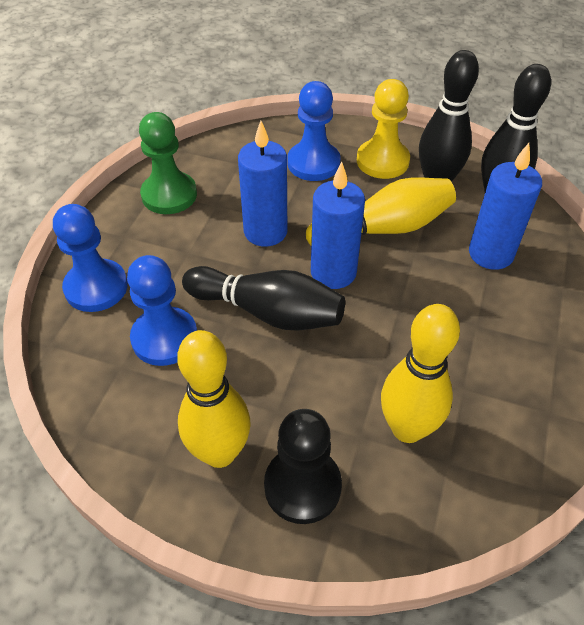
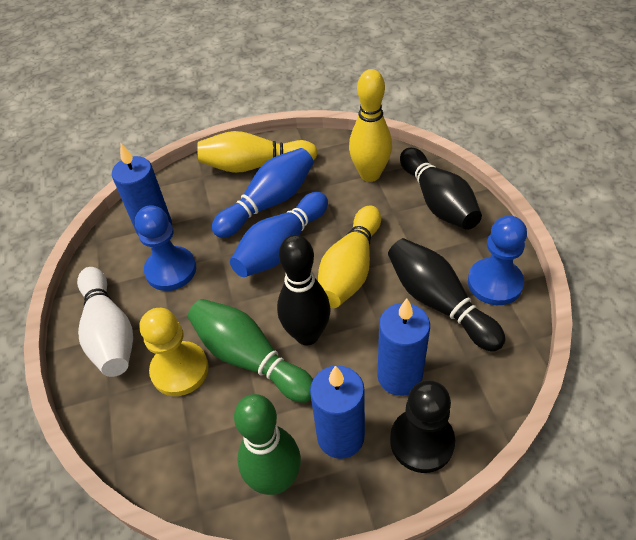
blue bowling pin: 0 -> 2
blue pawn: 3 -> 2
green bowling pin: 0 -> 2
green pawn: 1 -> 0
white bowling pin: 0 -> 1

